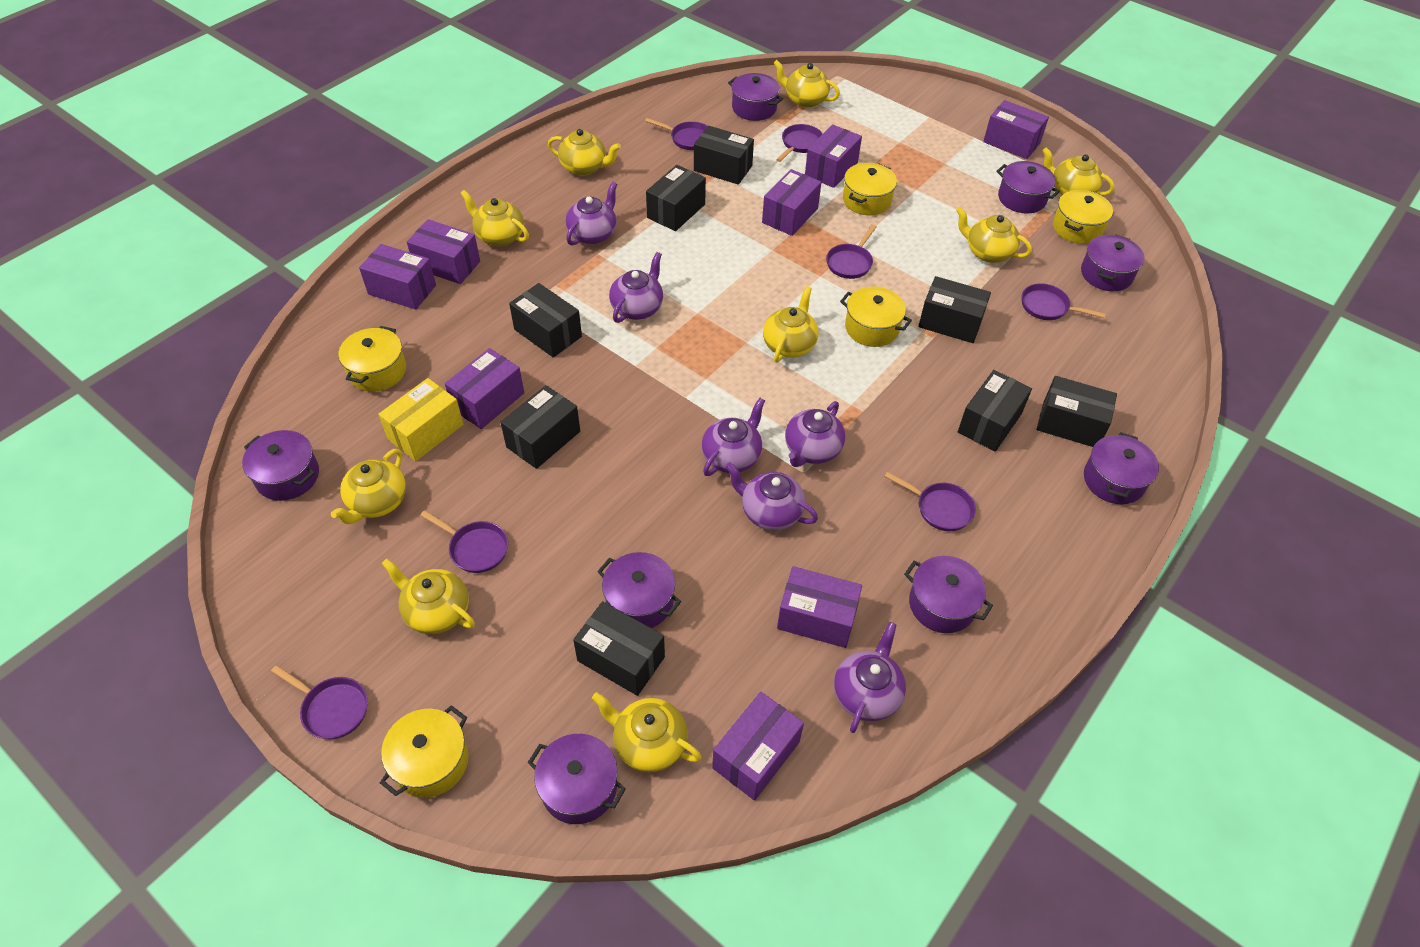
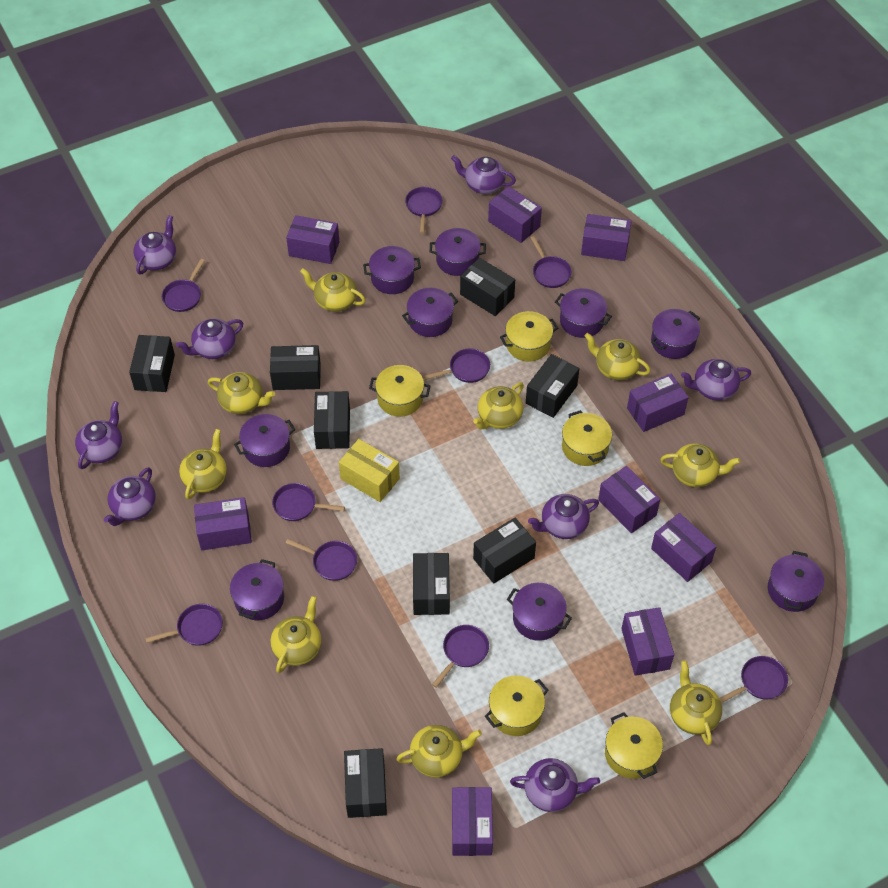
purple box: 8 -> 9
purple pan: 7 -> 9
purple pot: 8 -> 9
purple teapot: 6 -> 8

